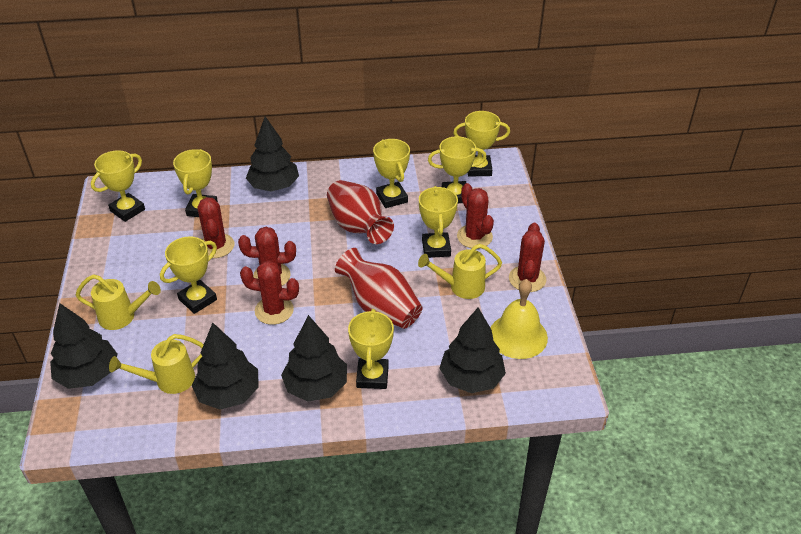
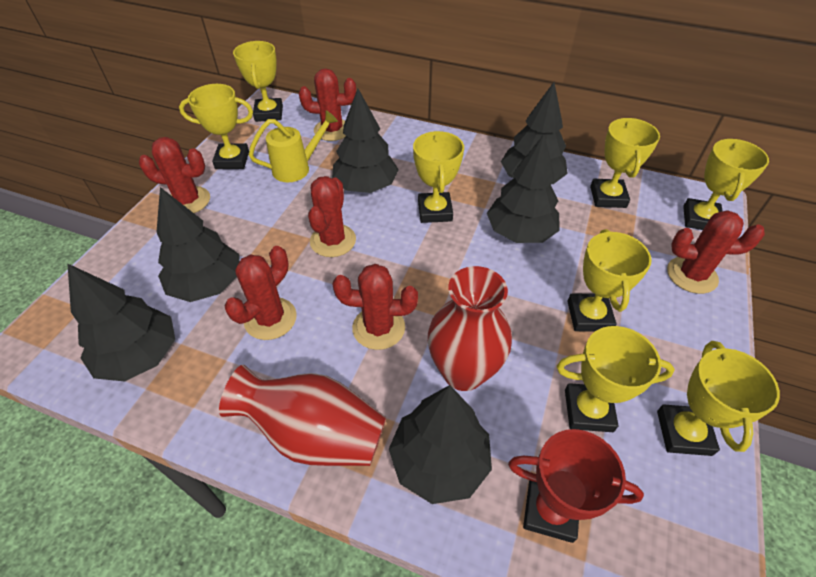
black tree: 5 -> 6
red cactus: 5 -> 6
red trophy: 0 -> 1
yellow bell: 1 -> 0
yellow watering can: 3 -> 1

